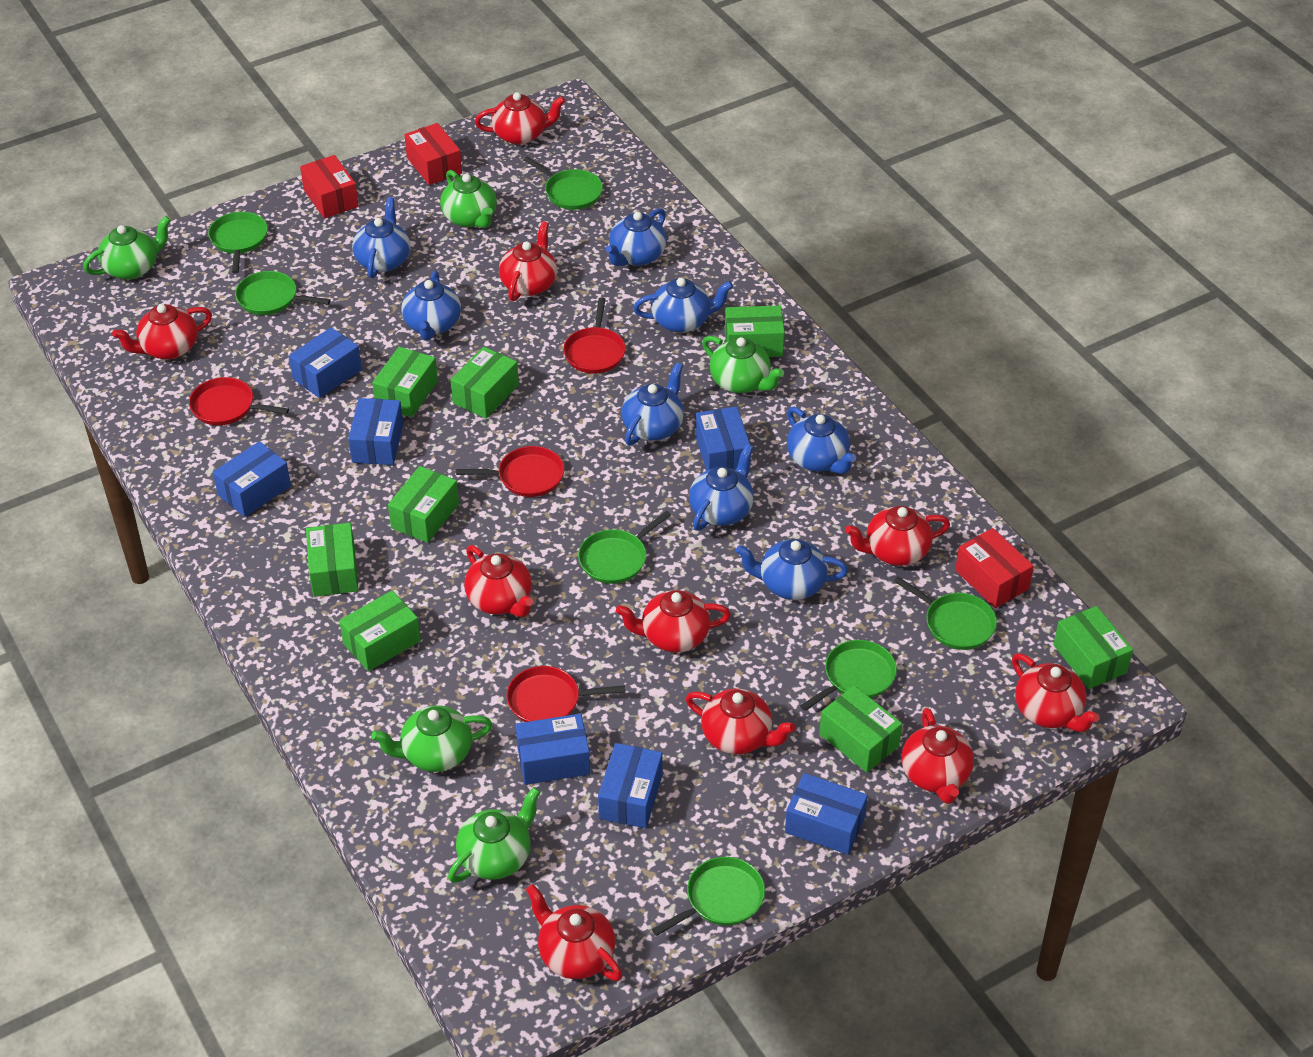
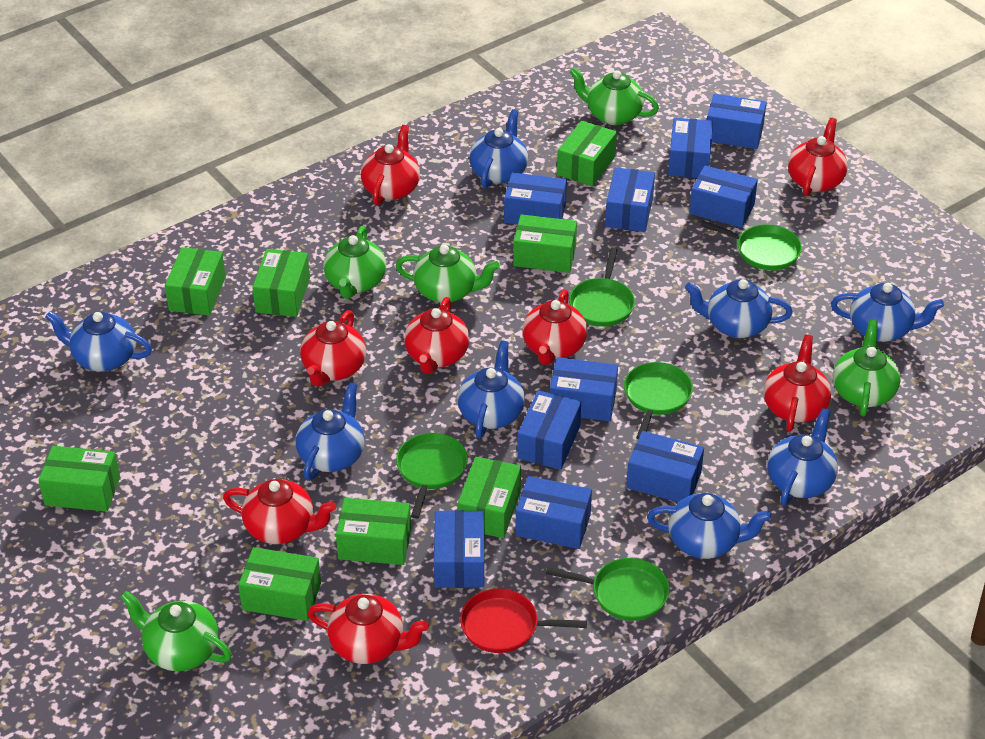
blue box: 7 -> 10
green pan: 7 -> 5
red box: 3 -> 0
red pan: 4 -> 1
red teapot: 10 -> 8

